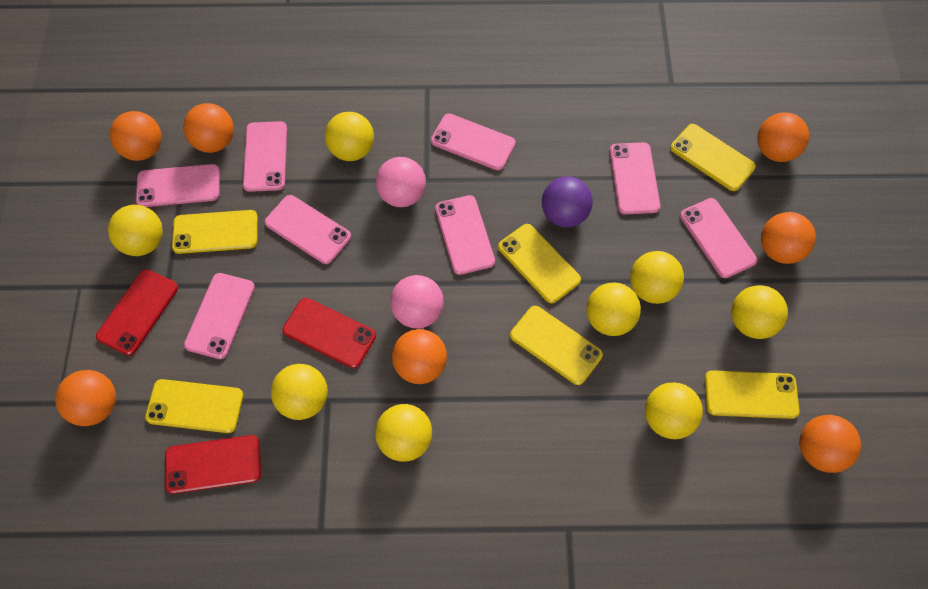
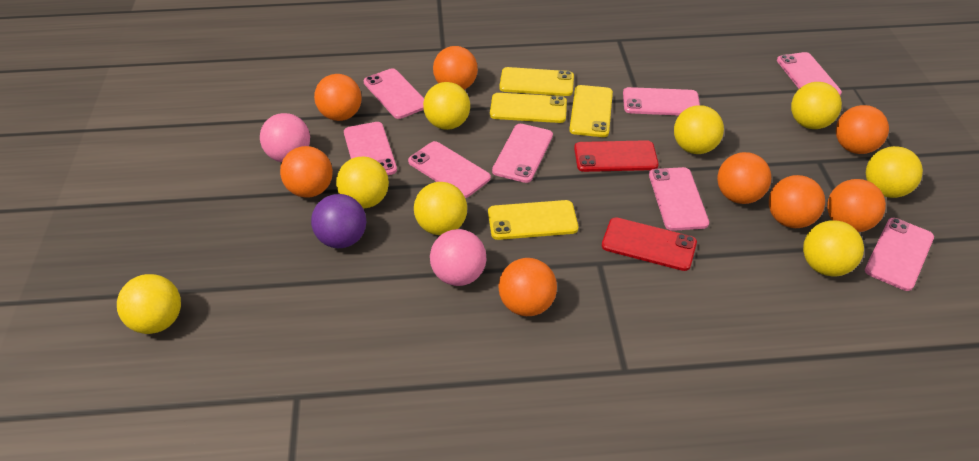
orange ball: 7 -> 8
red phone: 3 -> 2
yellow phone: 6 -> 4

